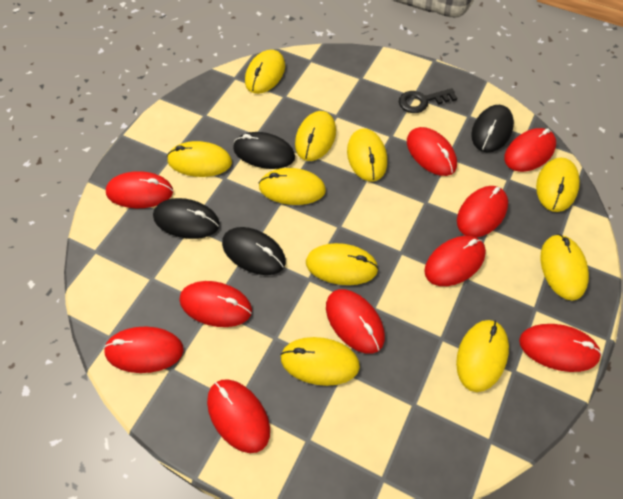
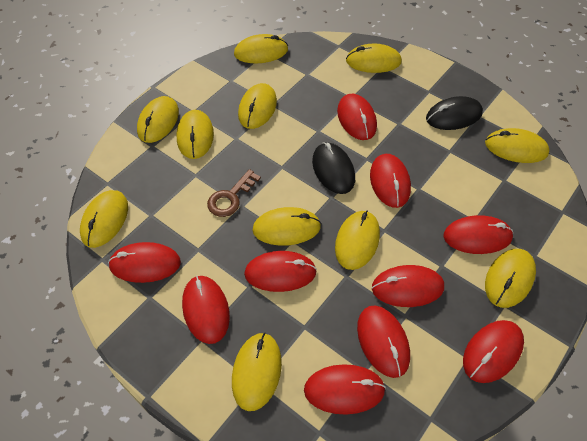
black key: 1 -> 0
black mouse: 4 -> 2
brown key: 0 -> 1
yellow mouse: 10 -> 11

